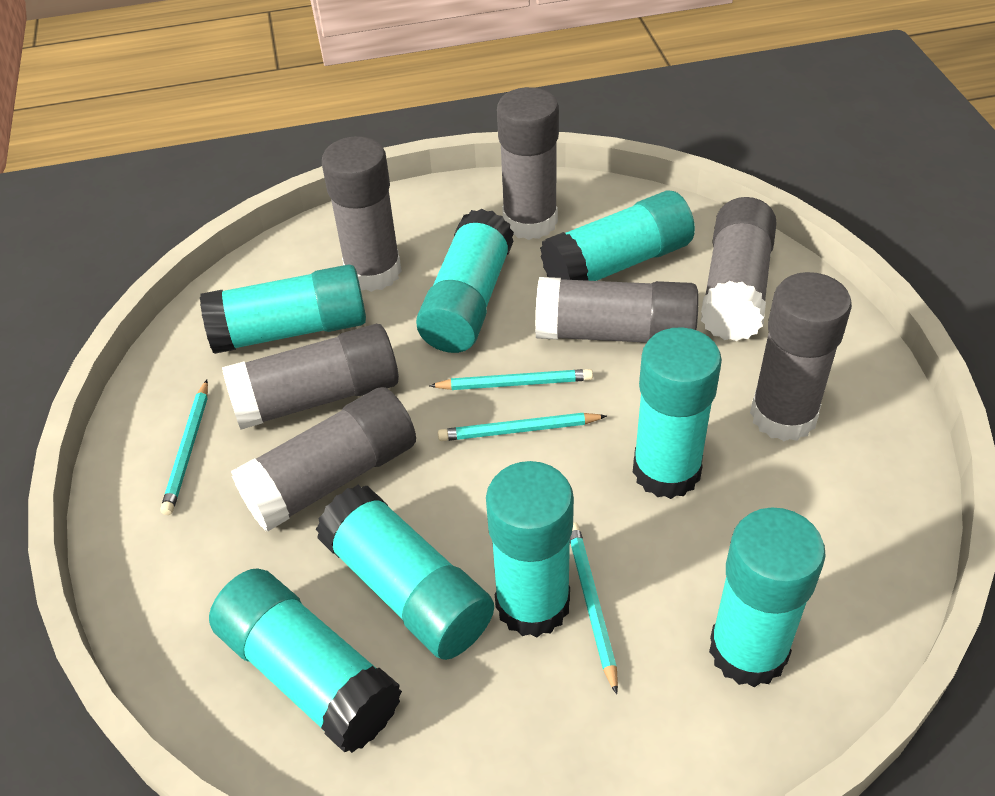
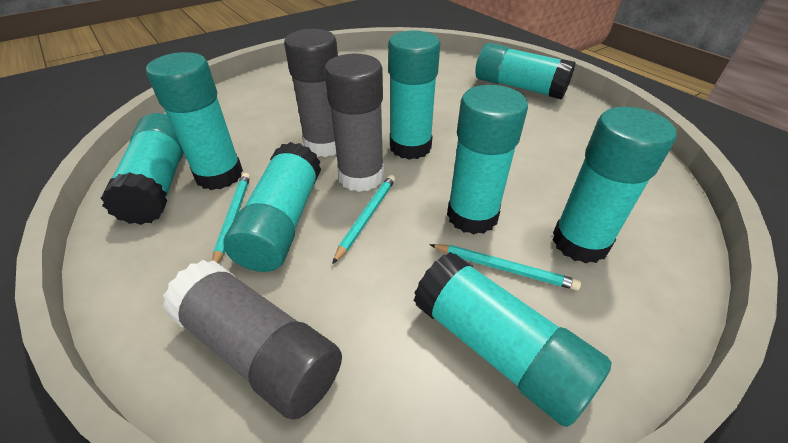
grey glue stick: 7 -> 3
turquoise pencil: 4 -> 3

